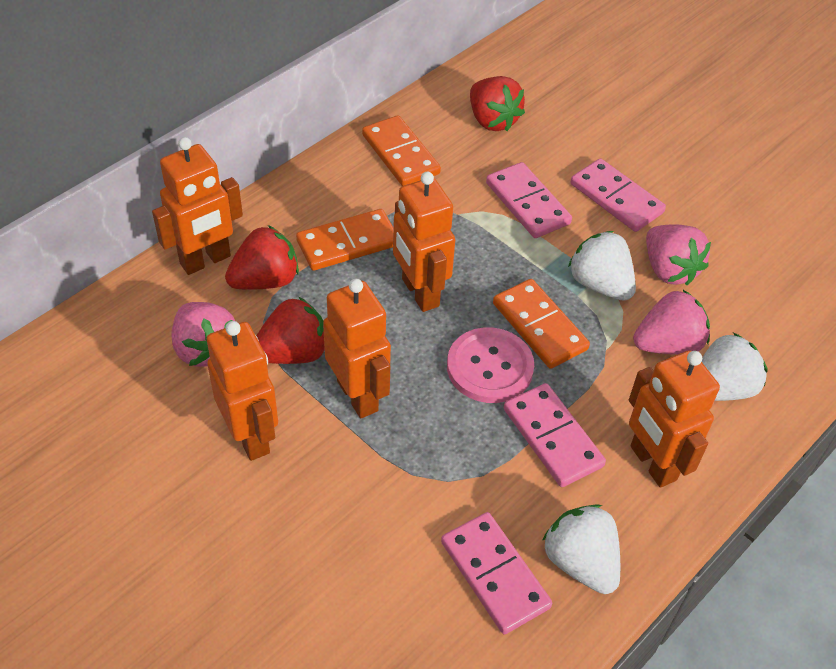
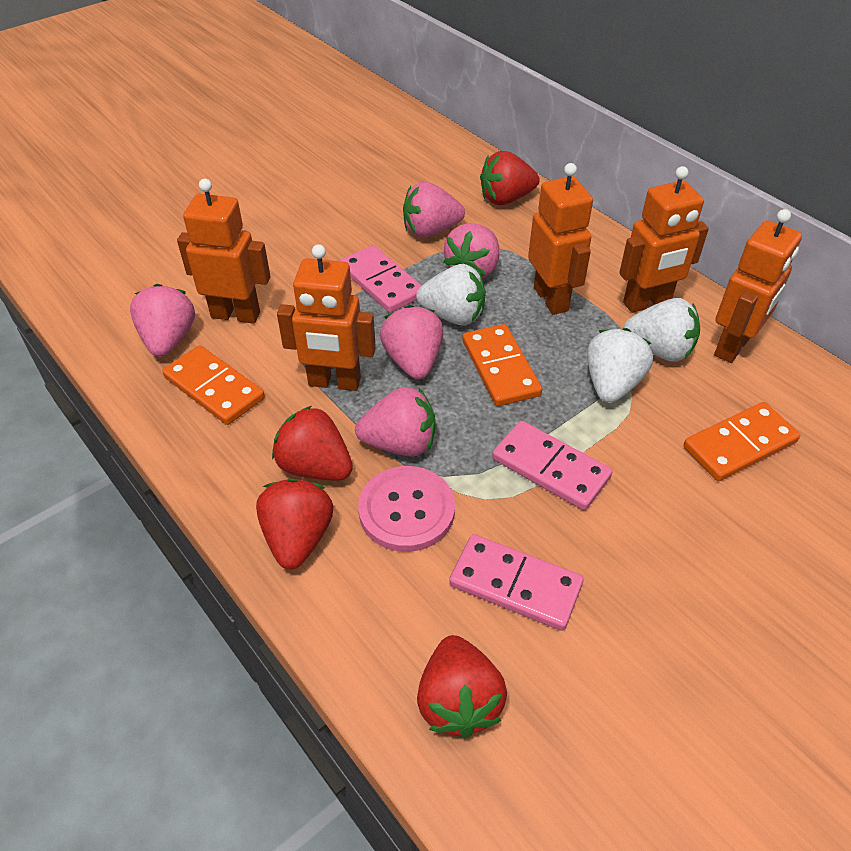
pink domino: 4 -> 3
pink strawberry: 3 -> 5
red strawberry: 3 -> 4

